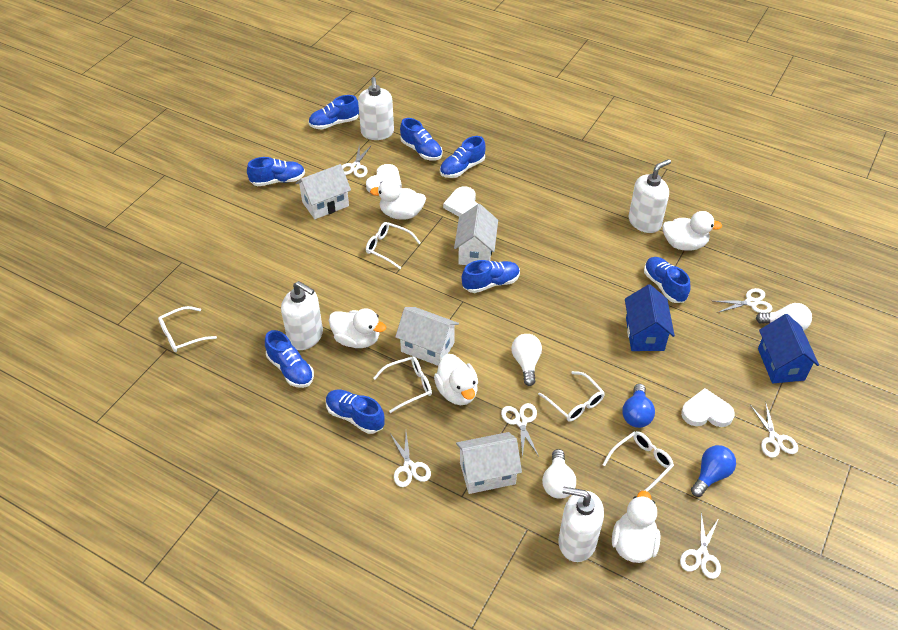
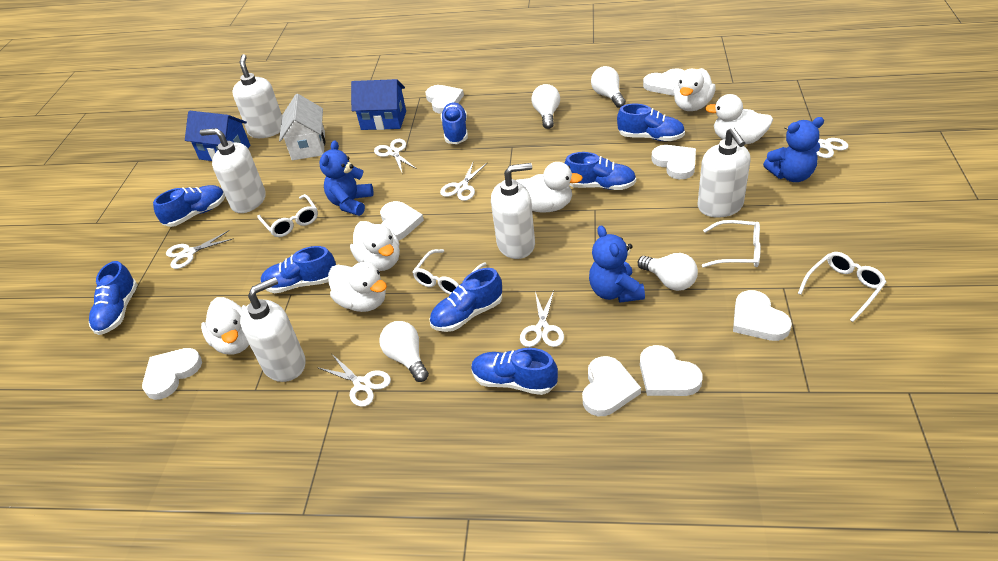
blue light bulb: 2 -> 0
blue teddy bear: 0 -> 3
white duck: 5 -> 6
white glasses: 5 -> 4
white heart: 3 -> 8
white house: 4 -> 1
white light bulb: 3 -> 4
white soap dispenser: 4 -> 5

